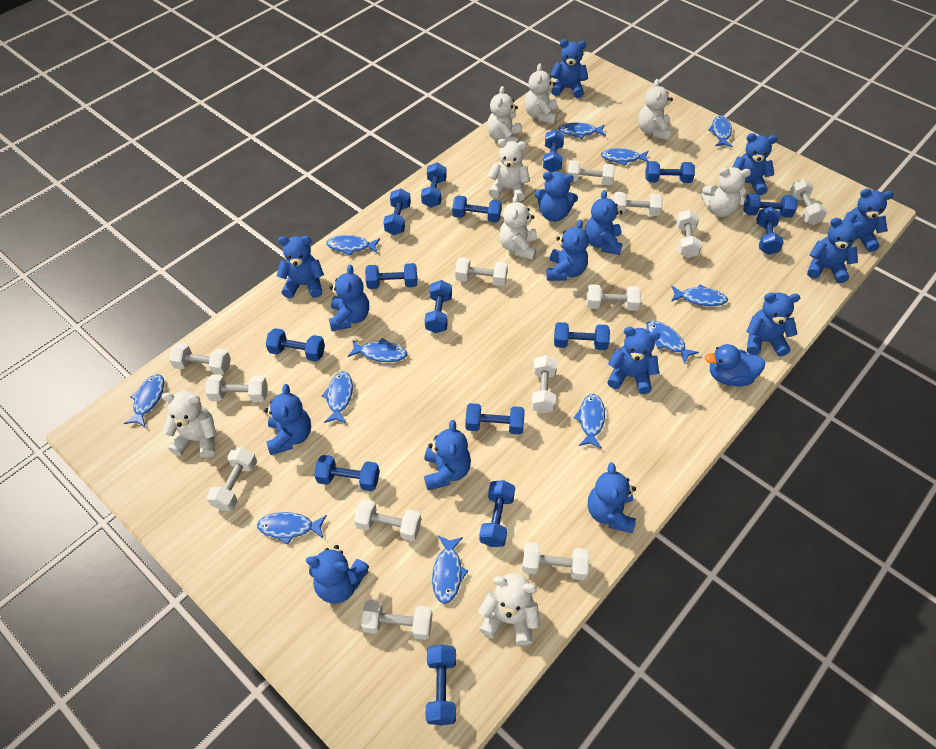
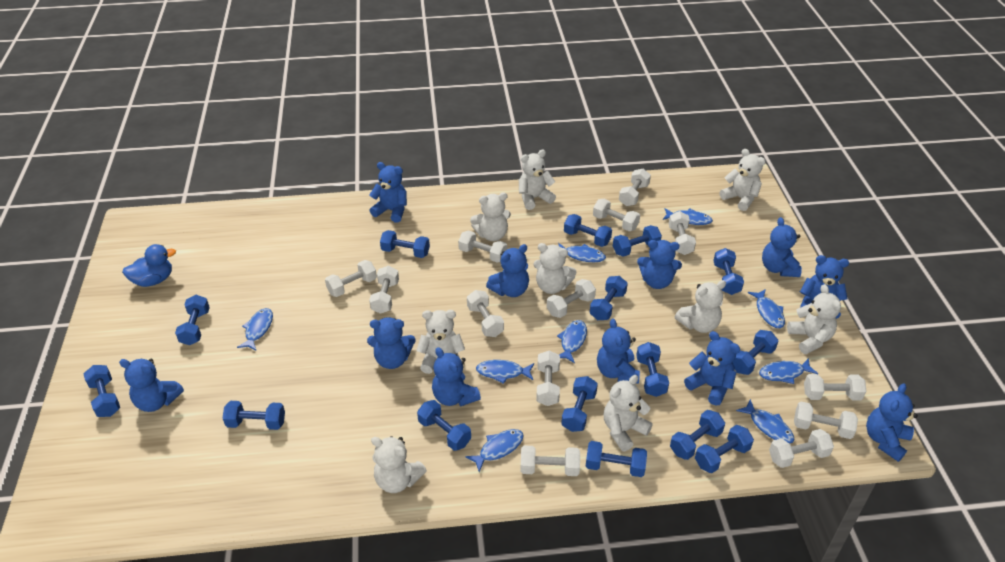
blue fish: 12 -> 9
blue teddy bear: 15 -> 11
white teddy bear: 8 -> 9

